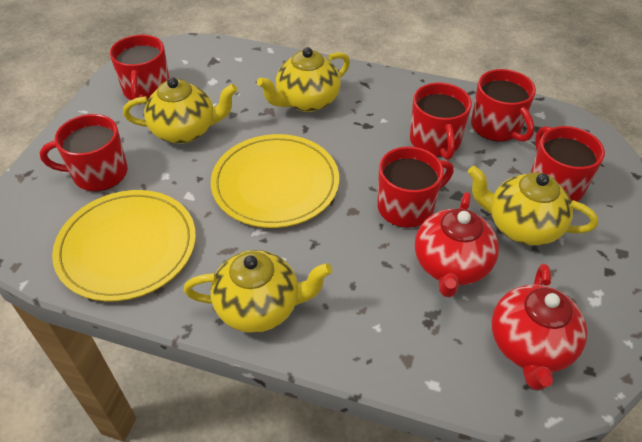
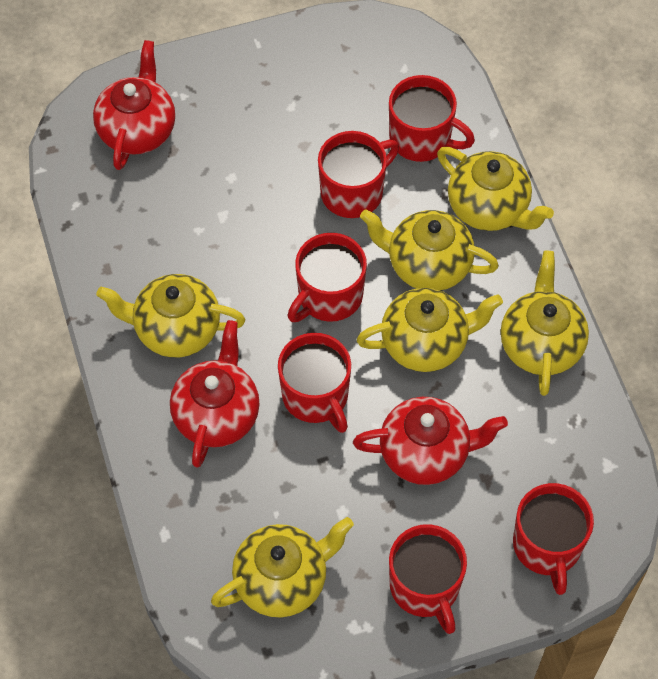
red teapot: 2 -> 3
yellow plate: 2 -> 0
yellow teapot: 4 -> 6

